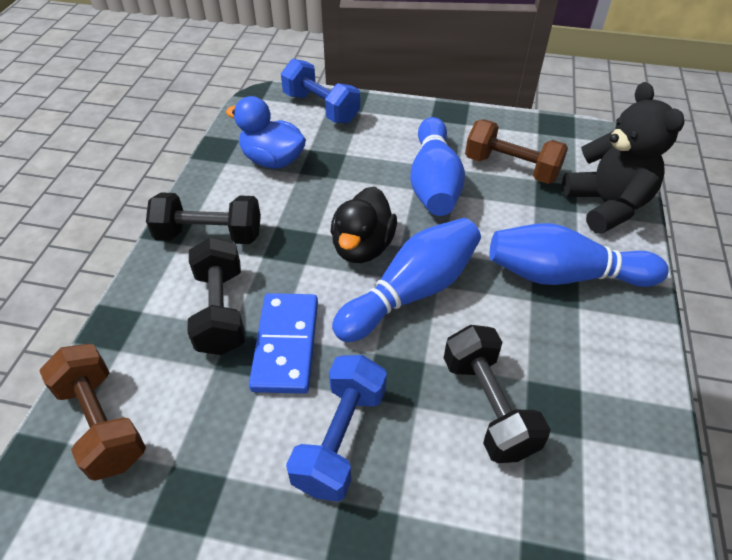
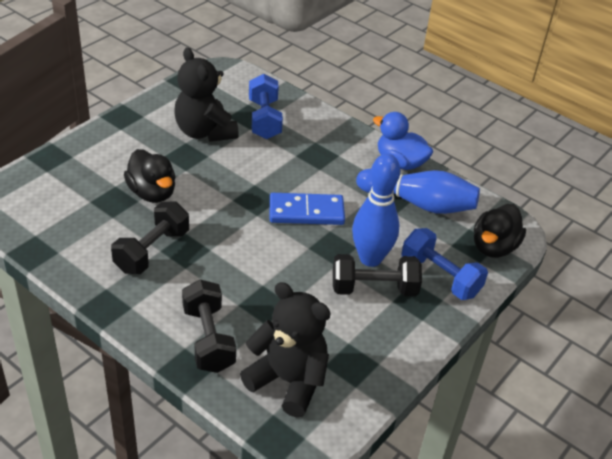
black duck: 1 -> 2
black teddy bear: 1 -> 2
blue bowling pin: 3 -> 2
brown dumbbell: 2 -> 0

